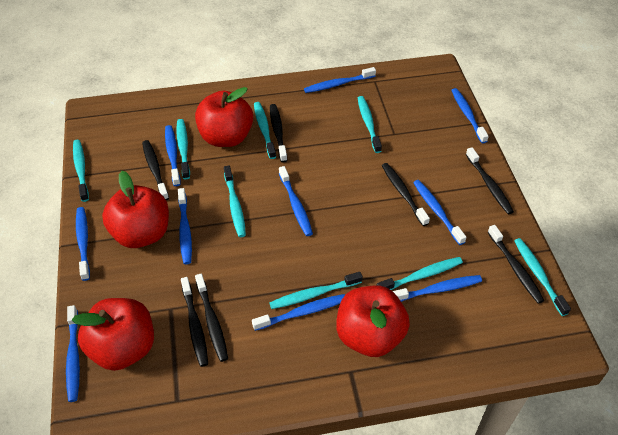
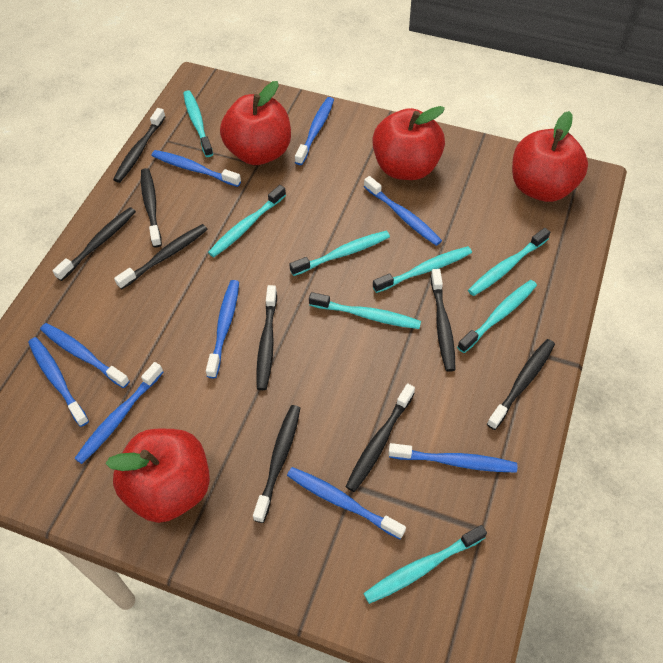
black toothbrush: 7 -> 9
blue toothbrush: 10 -> 9

